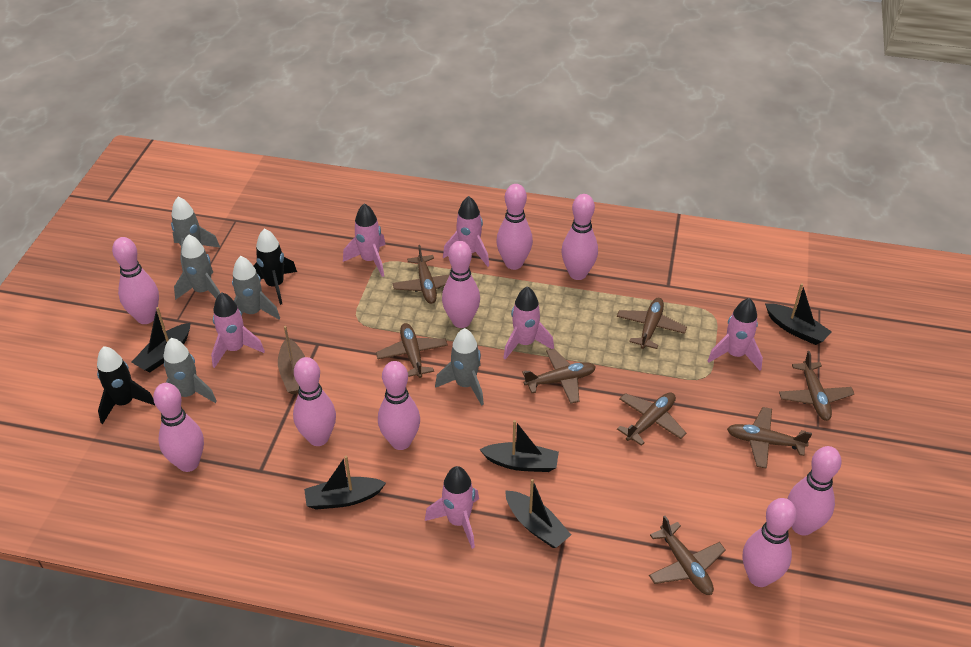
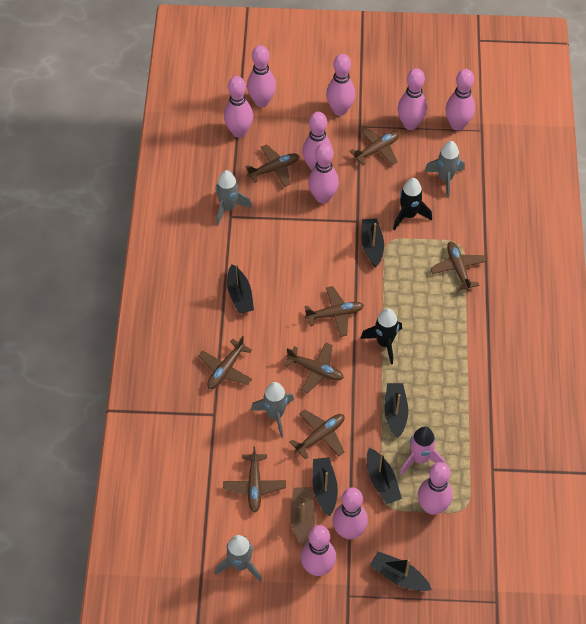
black boat: 5 -> 6
grey rocket: 5 -> 4
pink bowling pin: 9 -> 10
pink rocket: 6 -> 1

